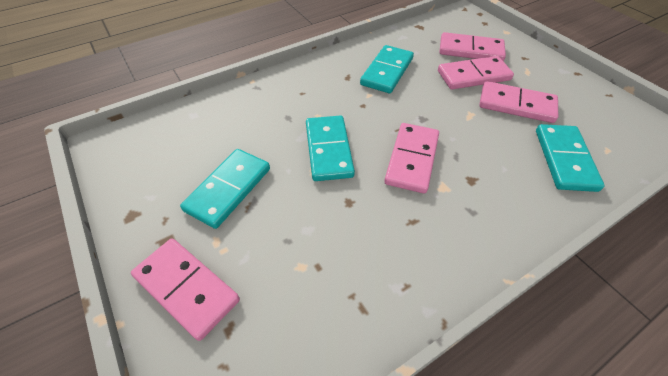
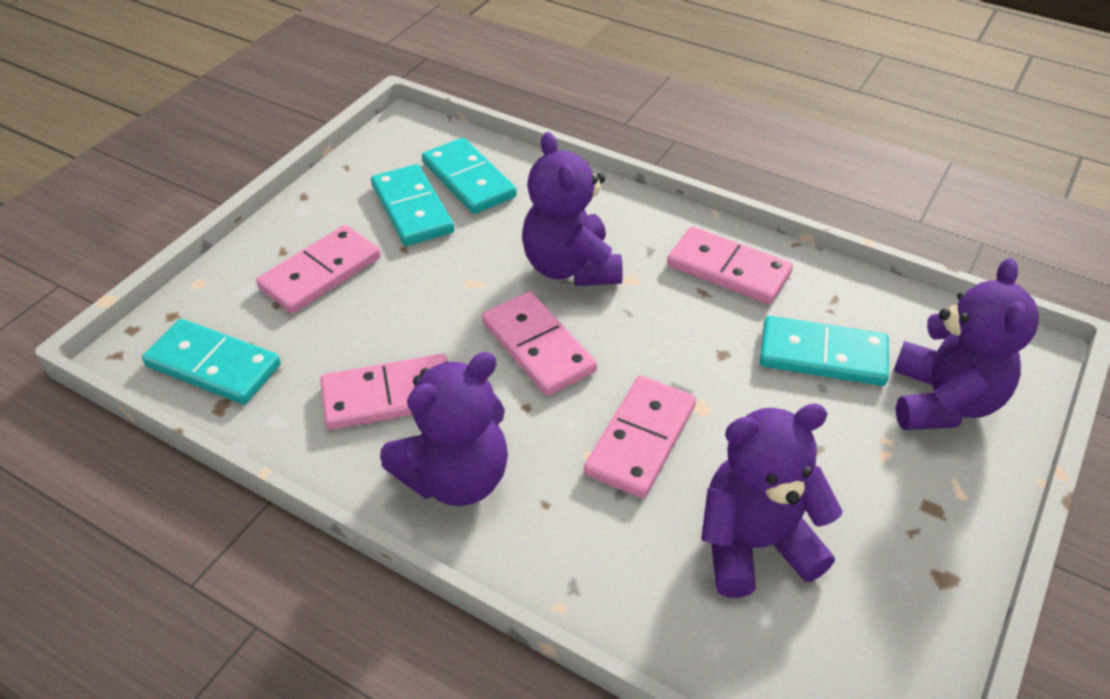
purple teddy bear: 0 -> 4

